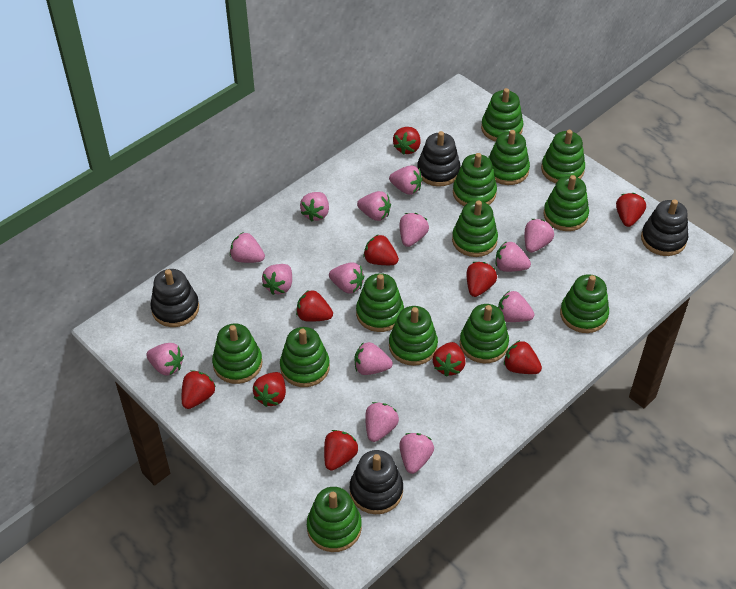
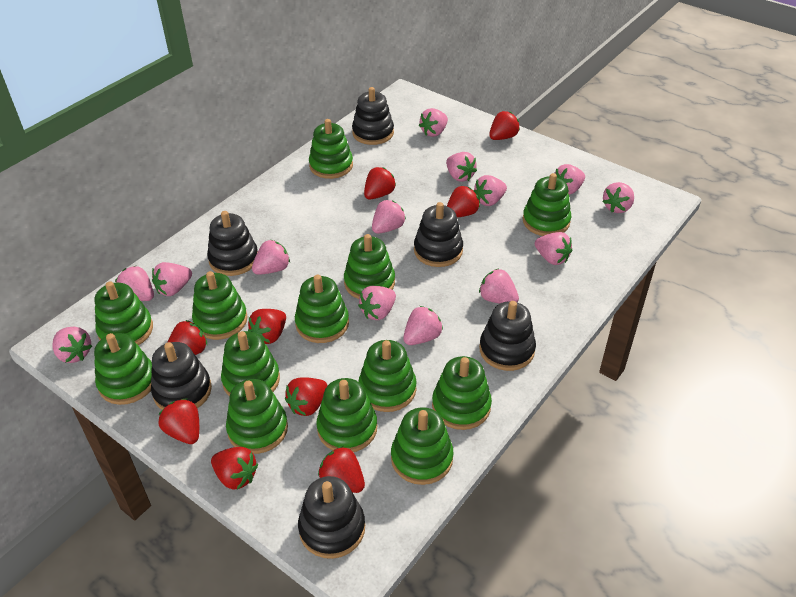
black stacking toy: 4 -> 6
red strawberry: 10 -> 9

